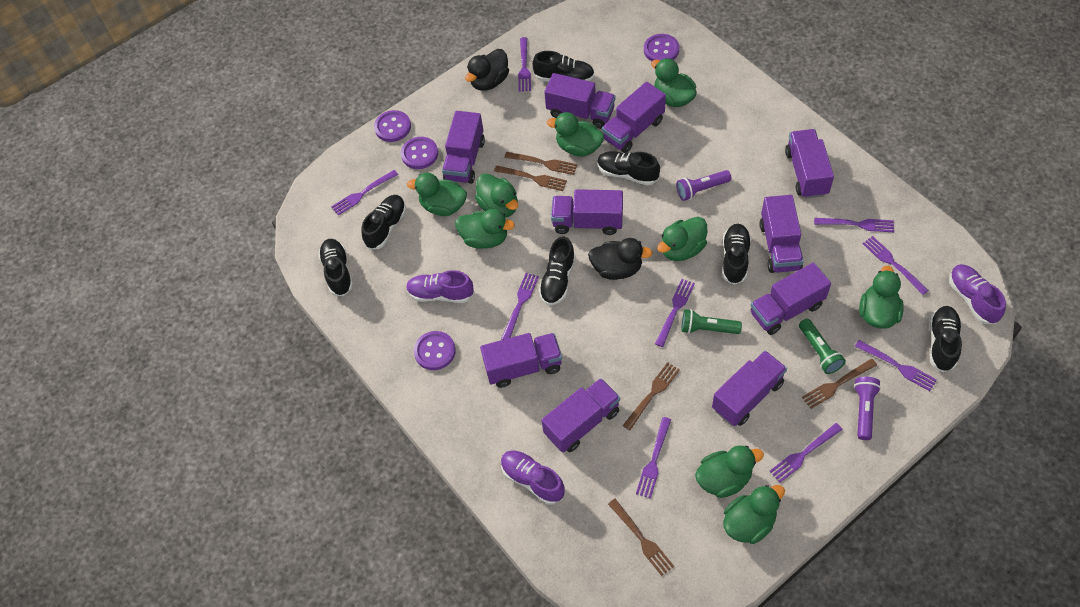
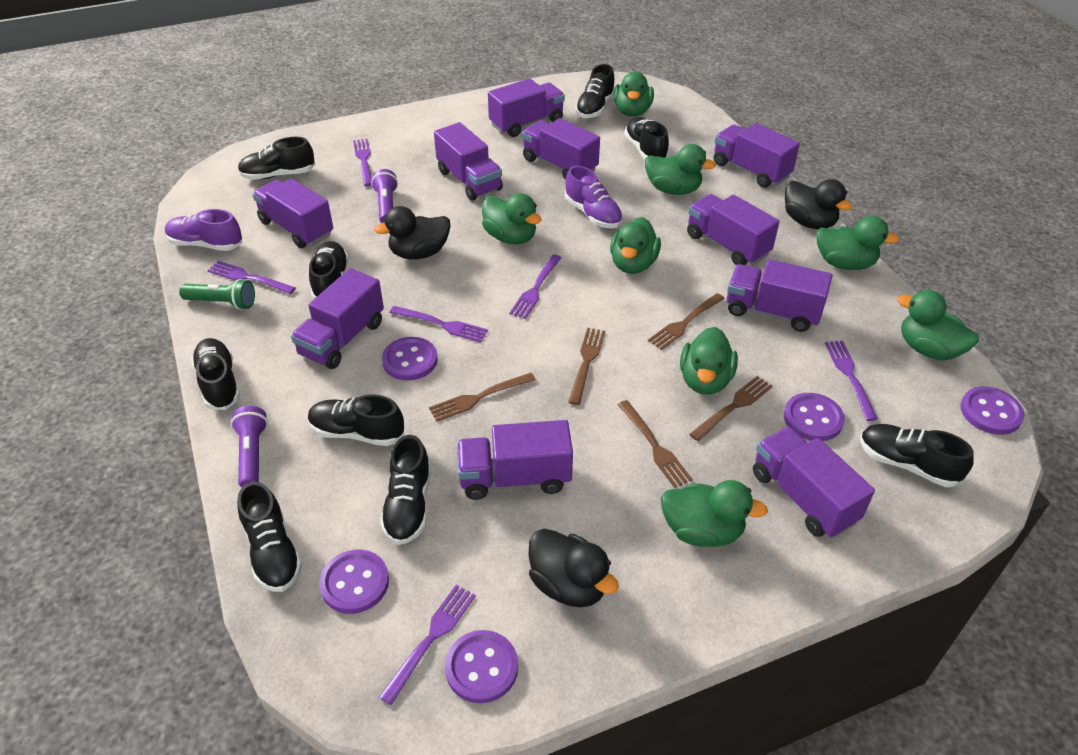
black duck: 2 -> 3
black shoe: 7 -> 9
green duck: 9 -> 8
green flashlight: 2 -> 1
purple button: 4 -> 5
purple fork: 9 -> 6
purple shoe: 3 -> 2

